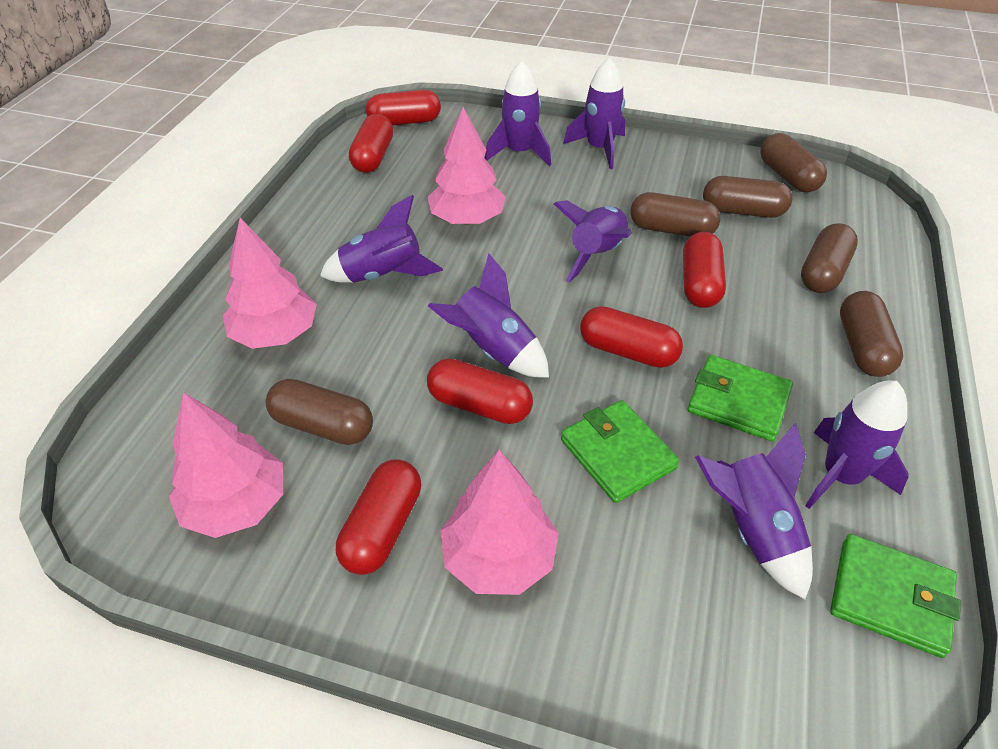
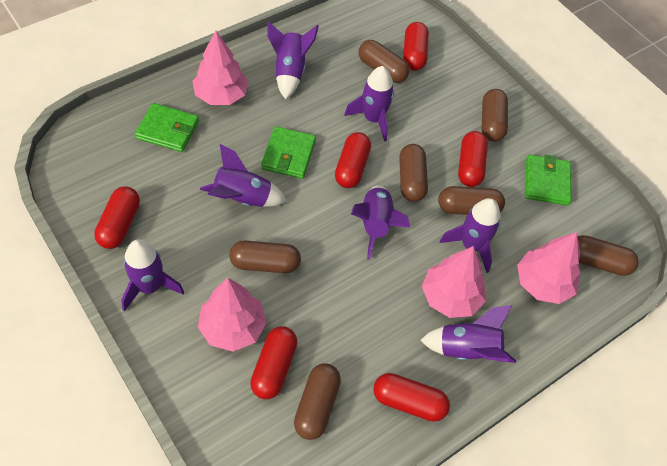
brown capsule: 6 -> 7

